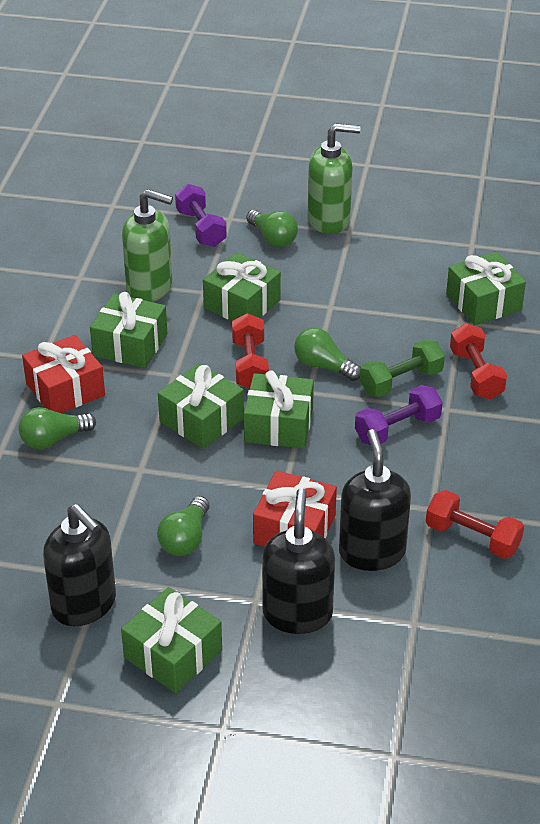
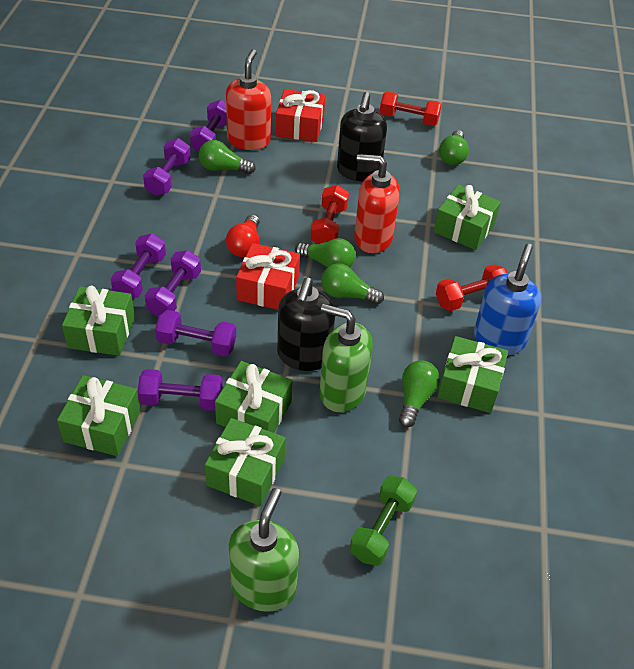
black soap dispenser: 3 -> 2
blue soap dispenser: 0 -> 1
green light bulb: 4 -> 5
purple dumbbell: 2 -> 6
red light bulb: 0 -> 1
red soap dispenser: 0 -> 2

